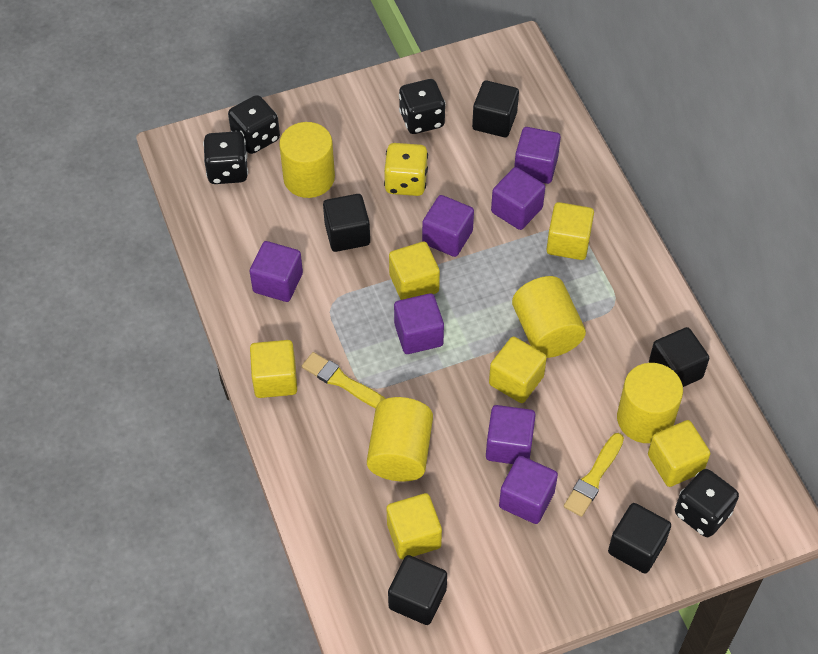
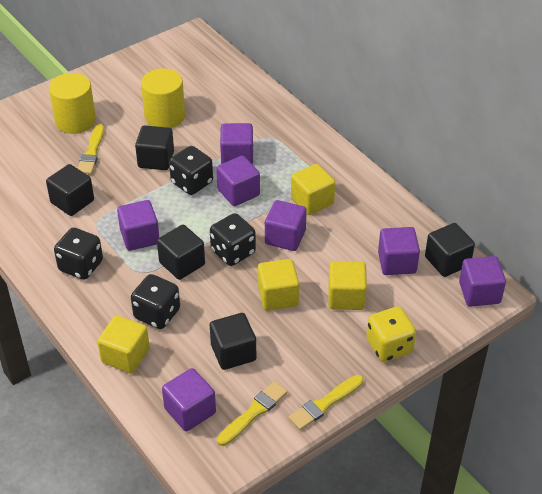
yellow brush: 2 -> 3
yellow cube: 6 -> 4
yellow cylinder: 4 -> 2

